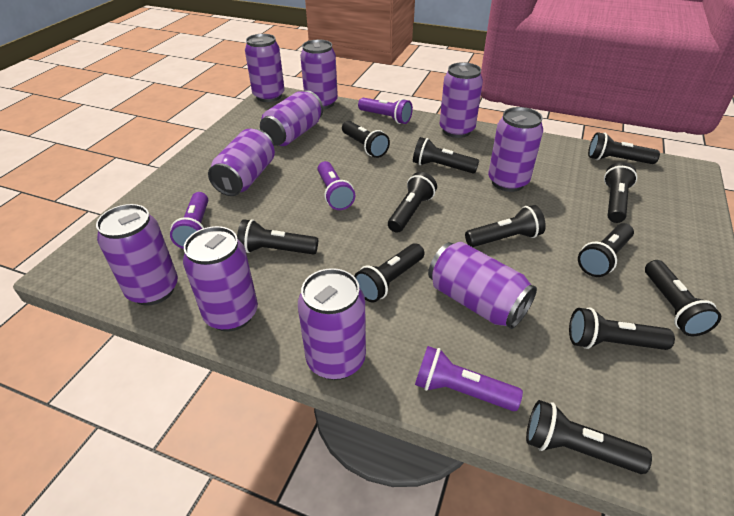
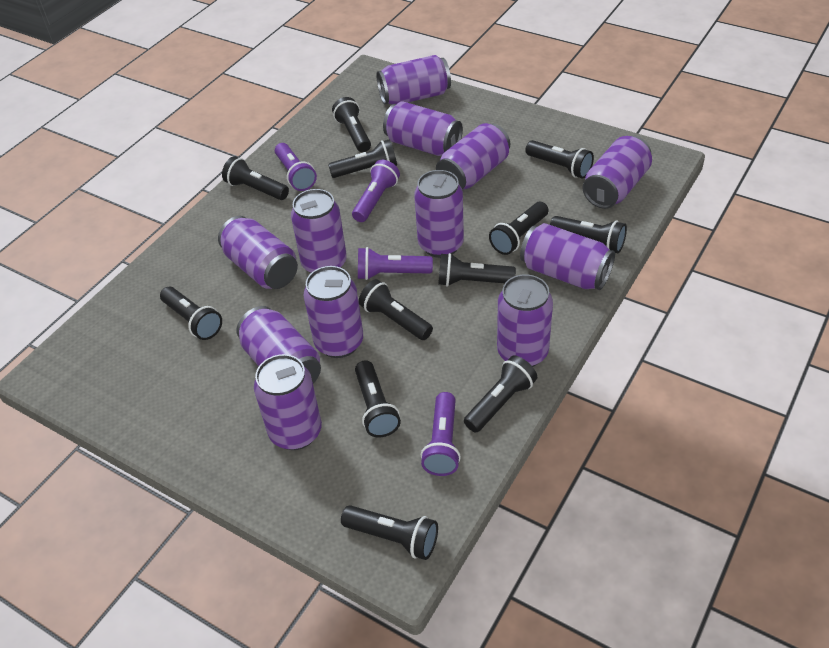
purple can: 10 -> 12

